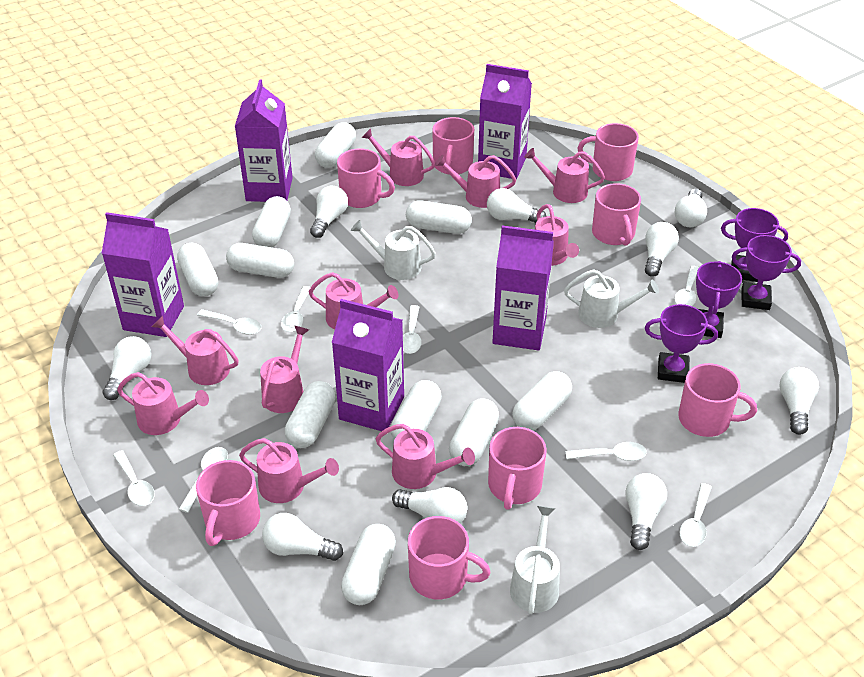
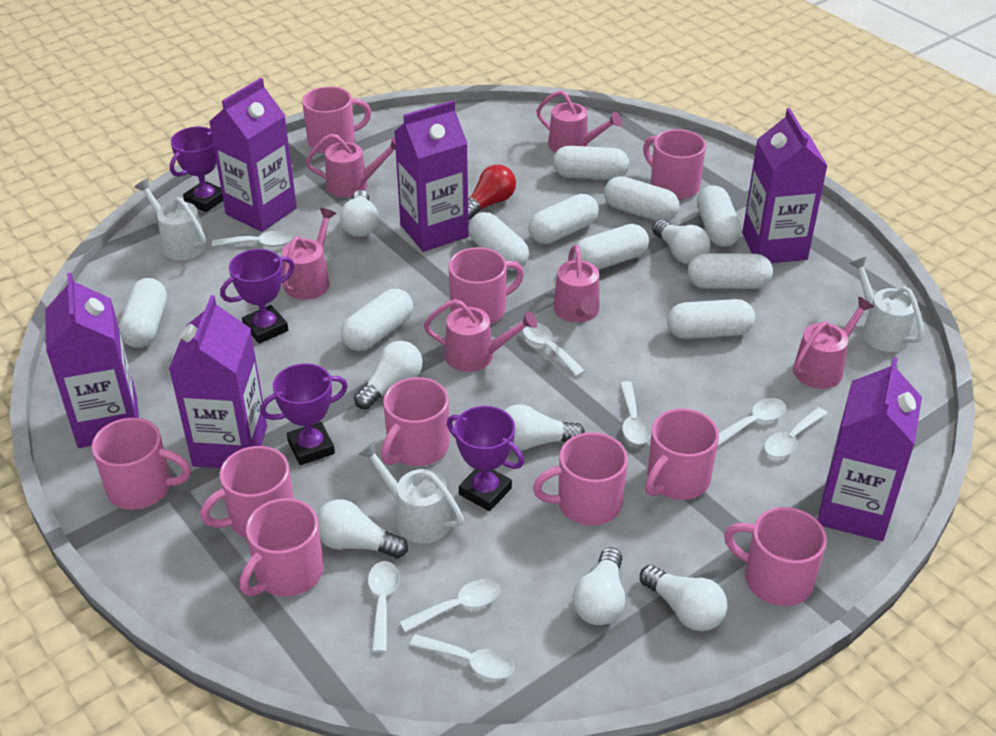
pink mug: 8 -> 10
pink watering can: 10 -> 6
purple carton: 5 -> 6
red light bulb: 0 -> 1
white light bulb: 9 -> 7

